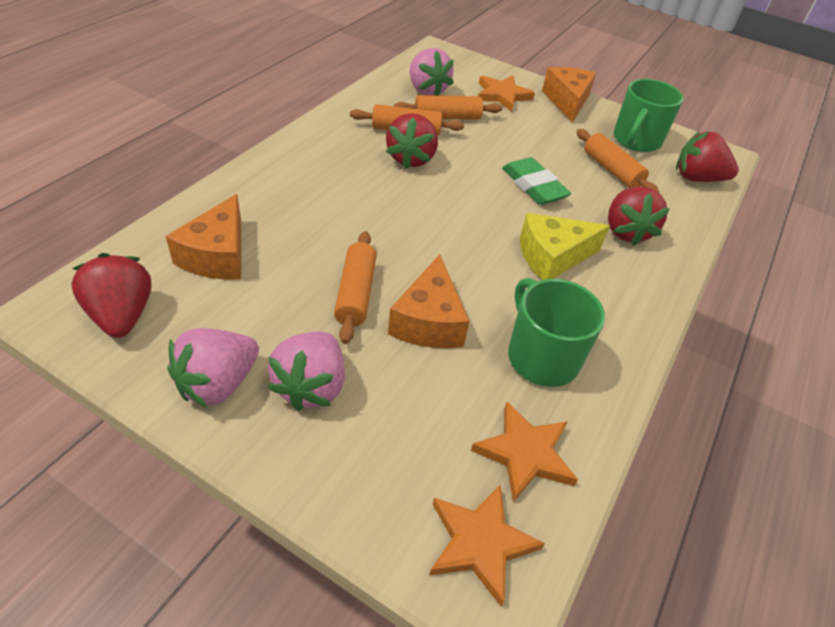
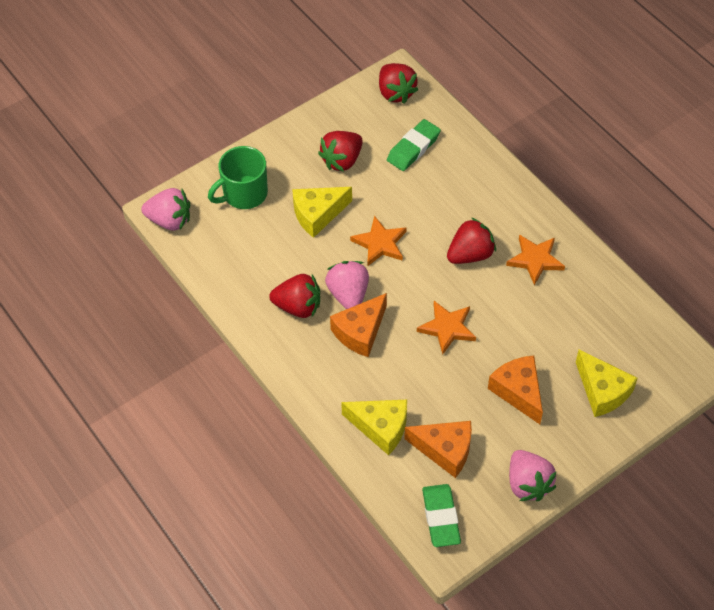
green eraser: 1 -> 2
green mug: 2 -> 1
orange rolling pin: 4 -> 0
yellow cheese: 1 -> 3

